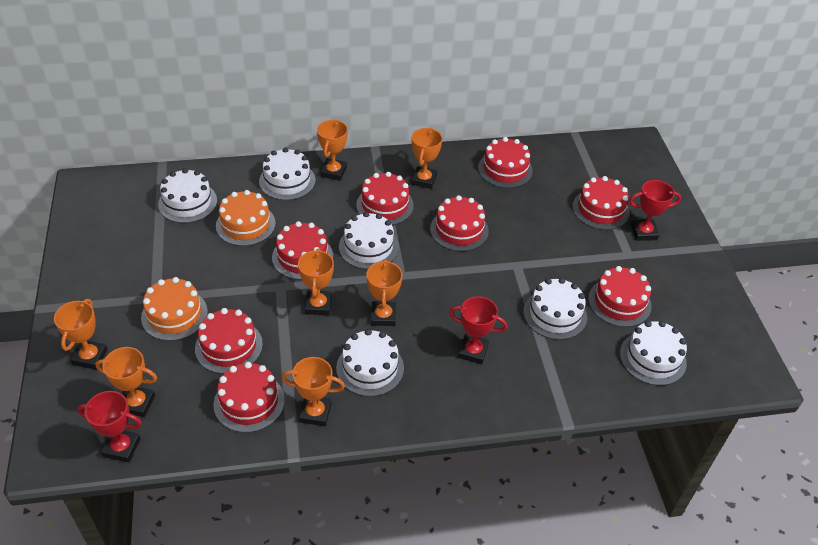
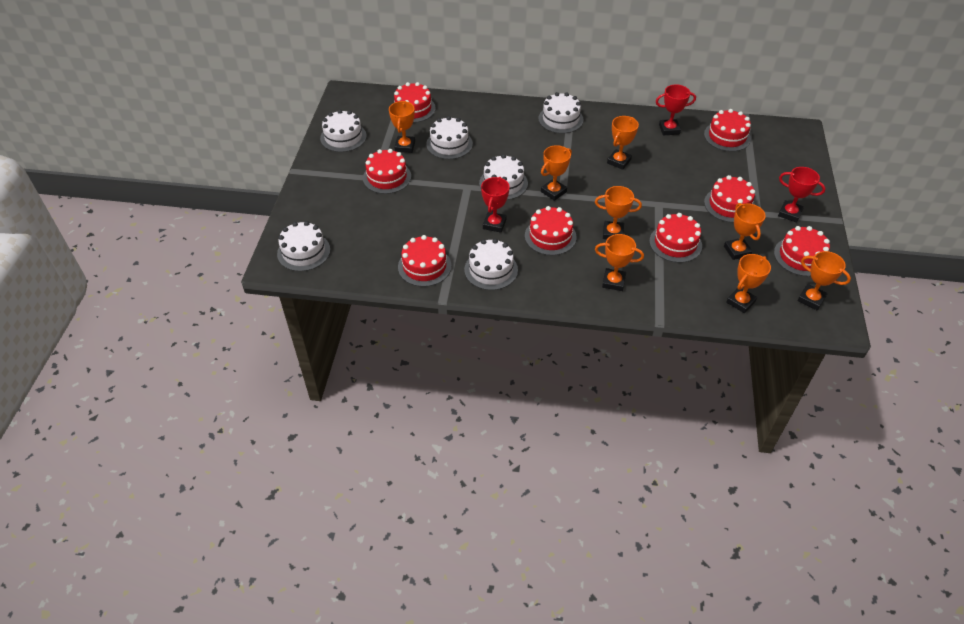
orange cake: 2 -> 0
orange trophy: 7 -> 8

